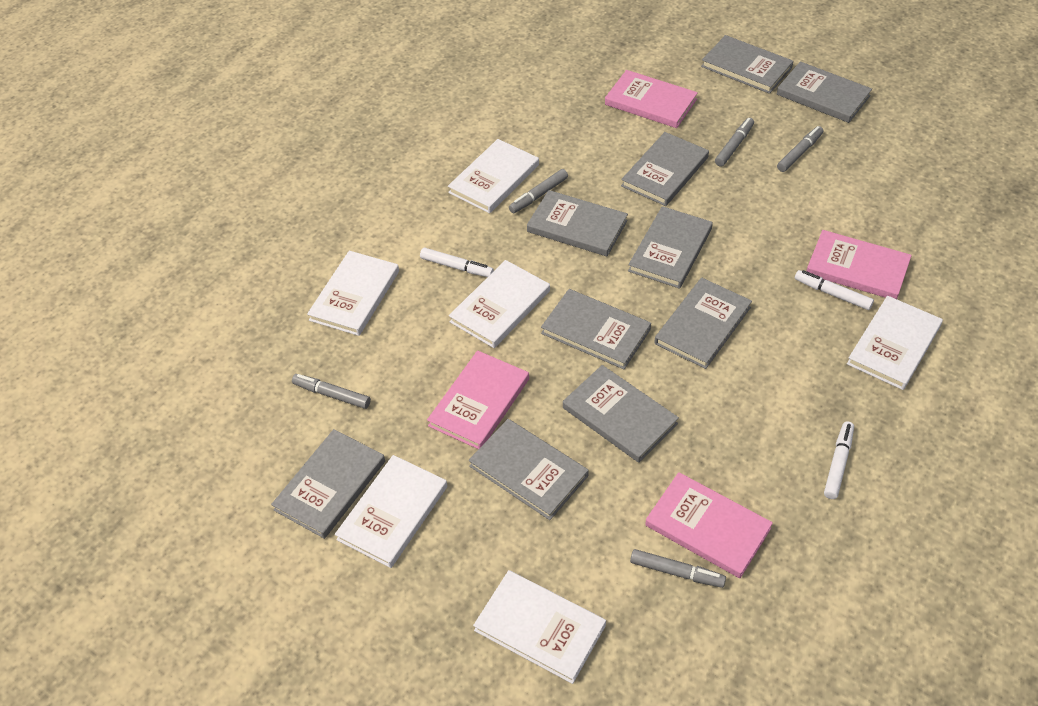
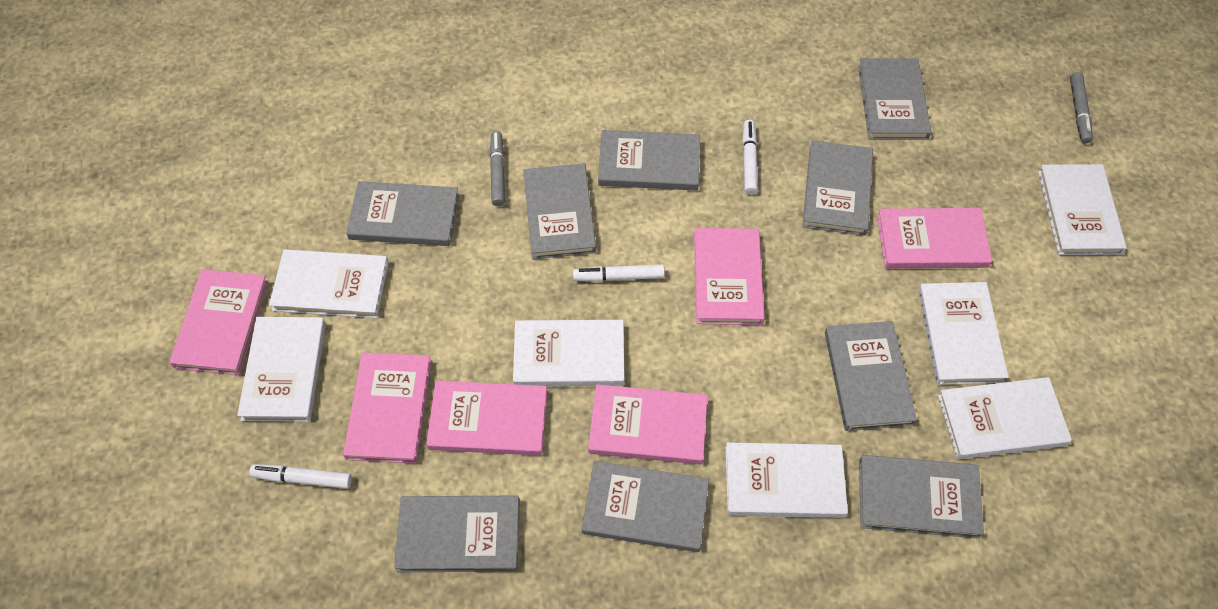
grey book: 10 -> 9
grey marker: 5 -> 2
pink book: 4 -> 6
white book: 6 -> 7

